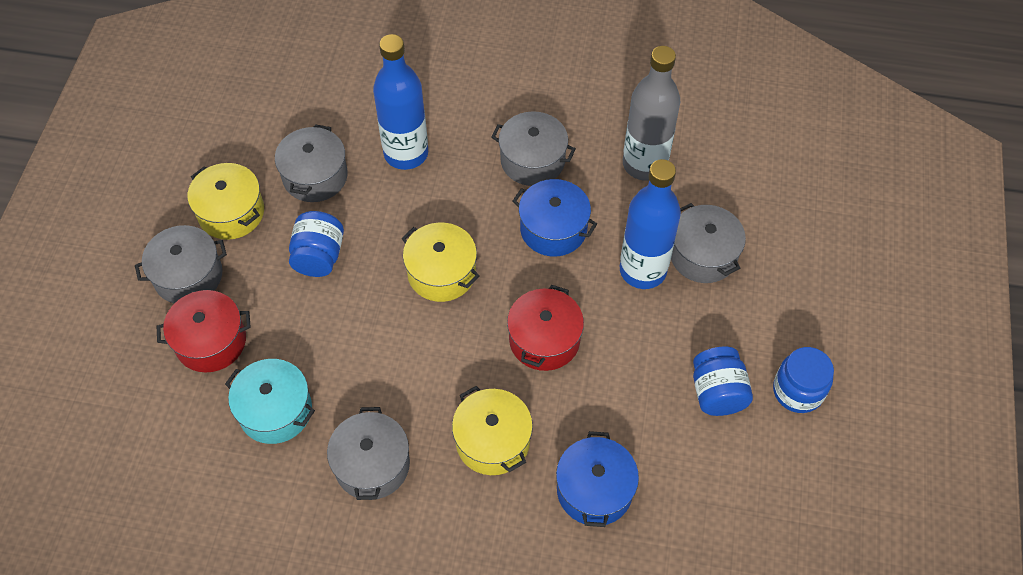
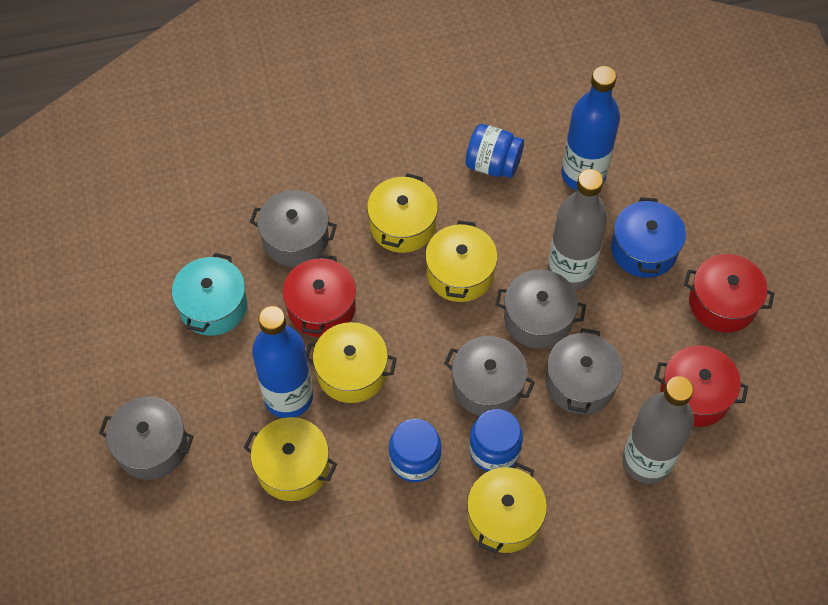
blue pot: 2 -> 1
grey bottle: 1 -> 2
red pot: 2 -> 3
yellow pot: 3 -> 5

